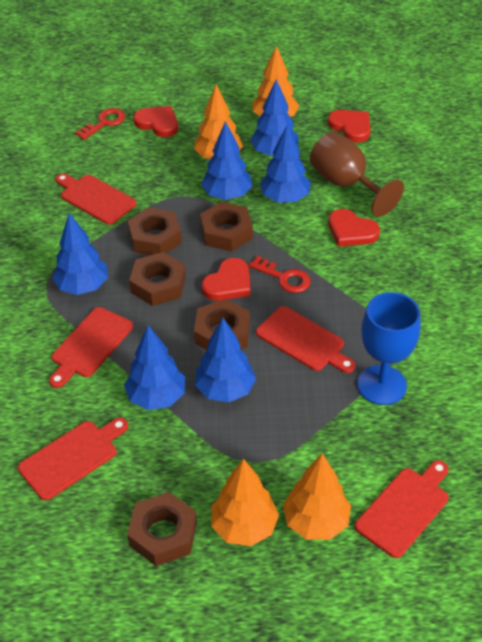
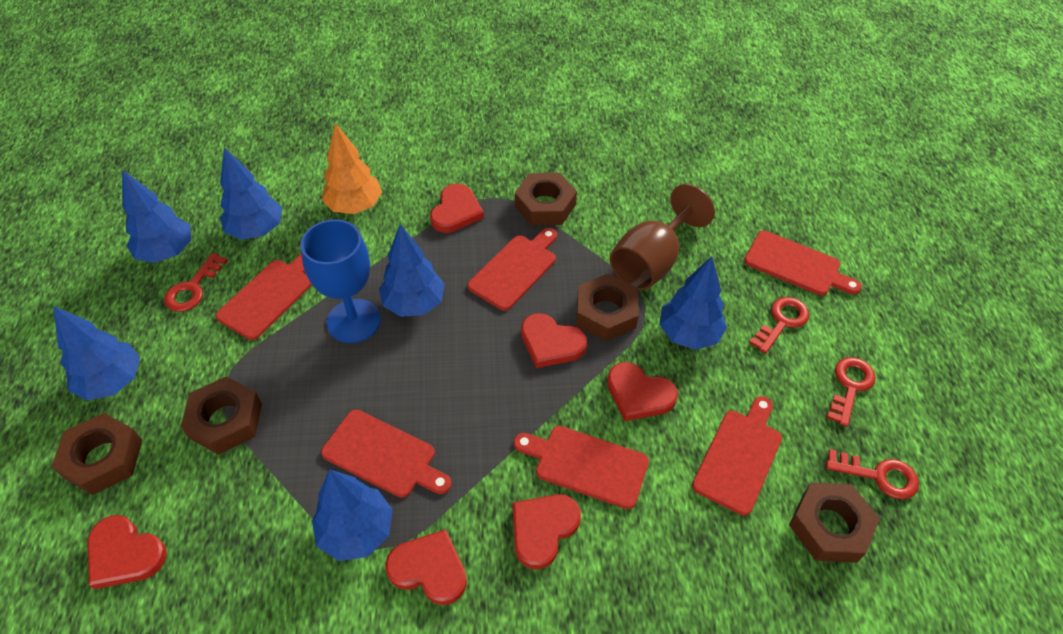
orange tree: 4 -> 1
red cutting board: 5 -> 6
red heart: 4 -> 6
red key: 2 -> 4

